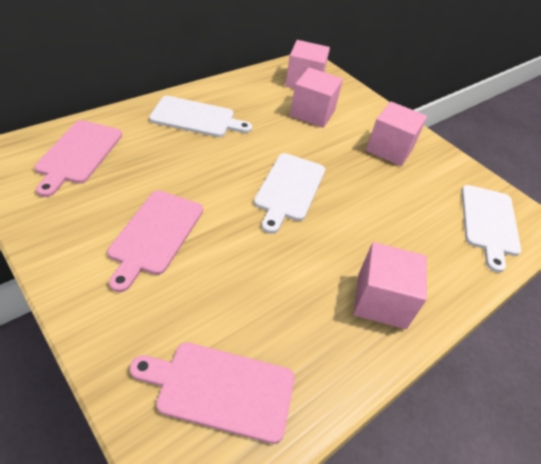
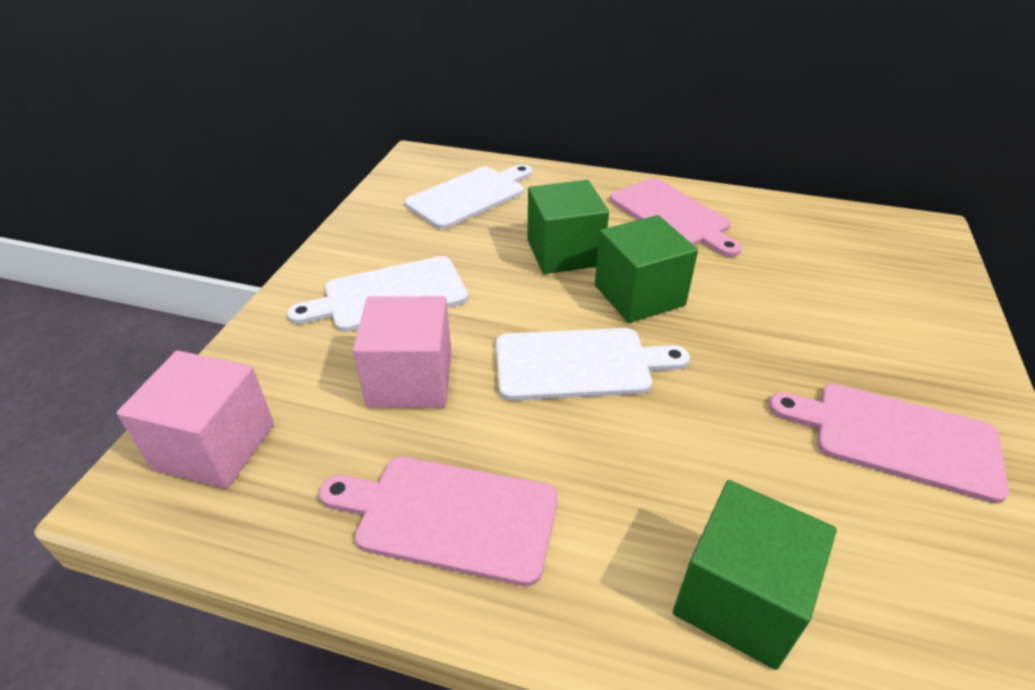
green cube: 0 -> 3
pink cube: 4 -> 2

